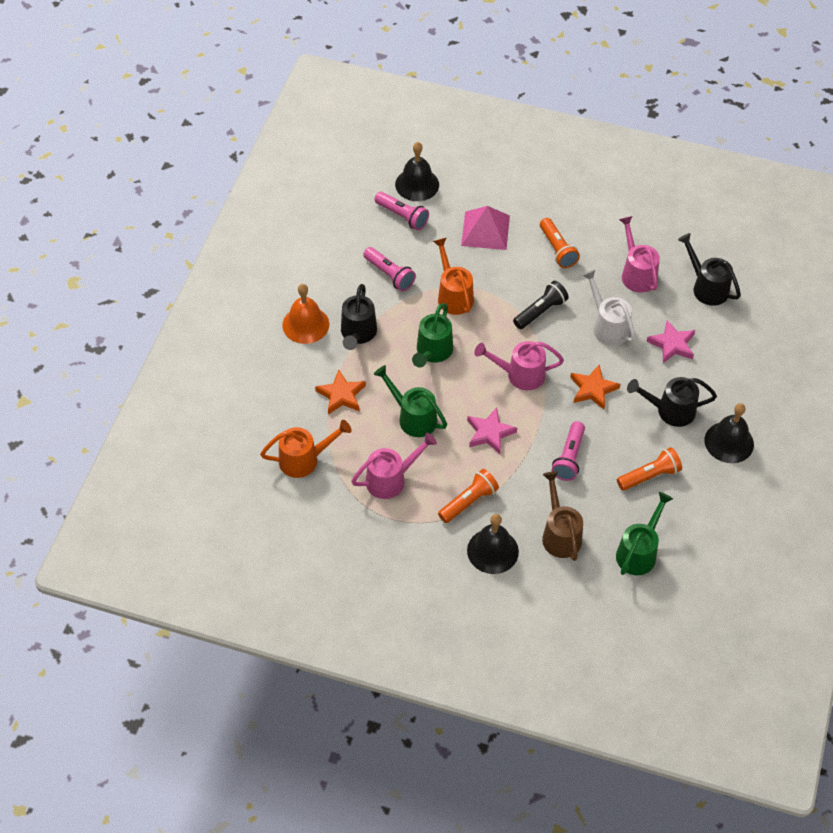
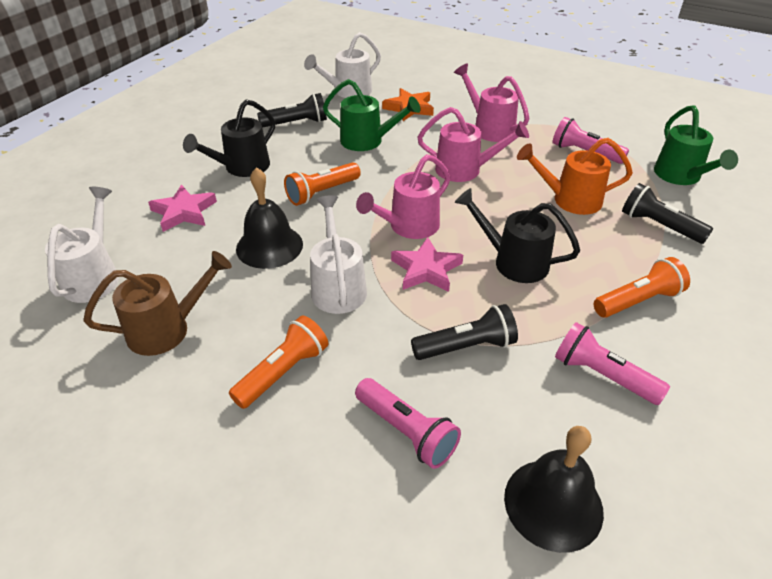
black bell: 3 -> 2
black flashlight: 1 -> 3
black watering can: 3 -> 2
green watering can: 3 -> 2
orange bell: 1 -> 0
orange star: 2 -> 1
orange watering can: 2 -> 1
pink pyramid: 1 -> 0
white watering can: 1 -> 3

